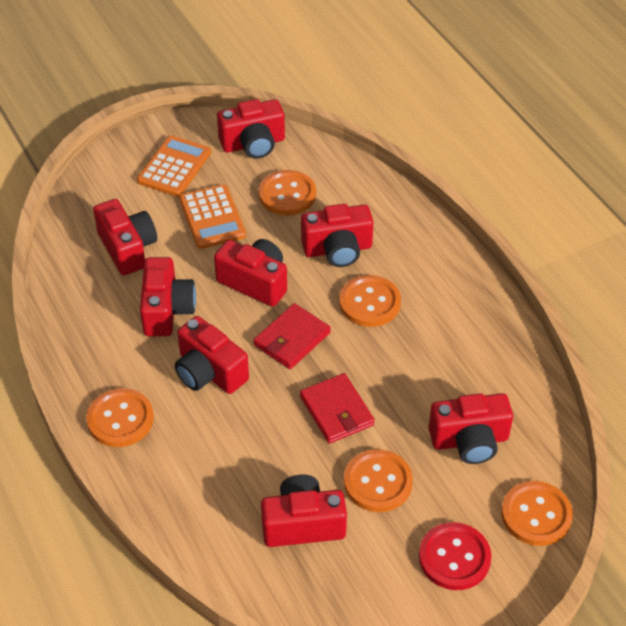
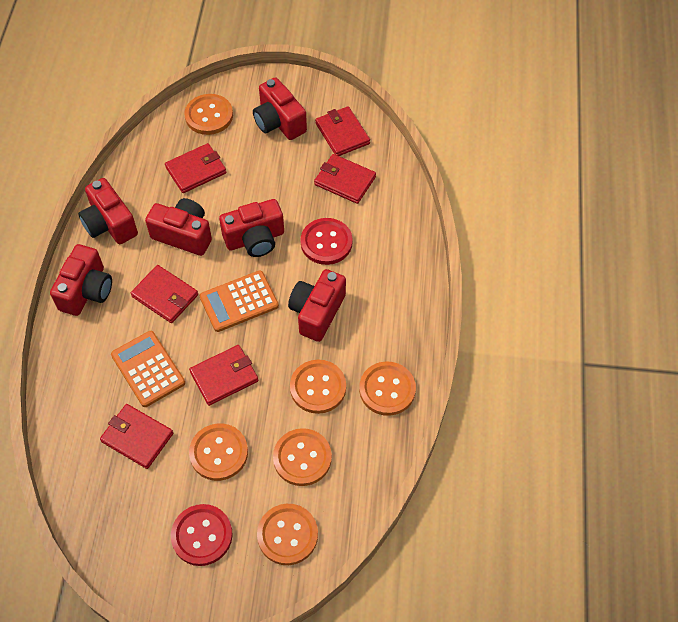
orange button: 5 -> 6
red button: 1 -> 2
red camera: 8 -> 6
red wallet: 2 -> 6

